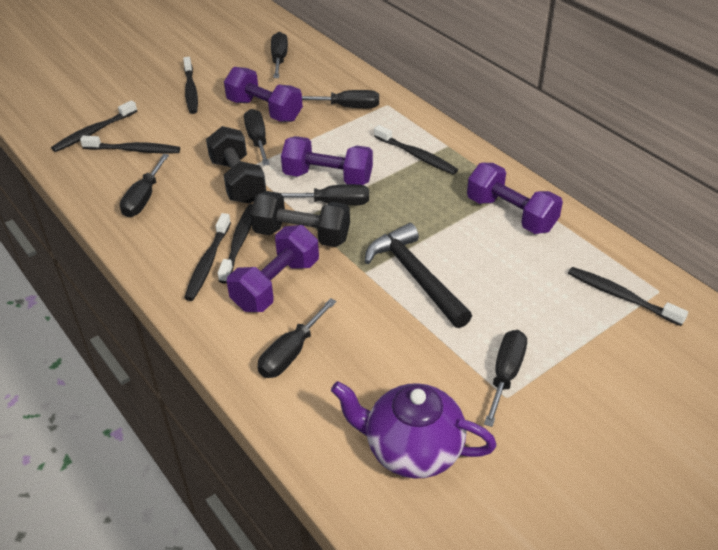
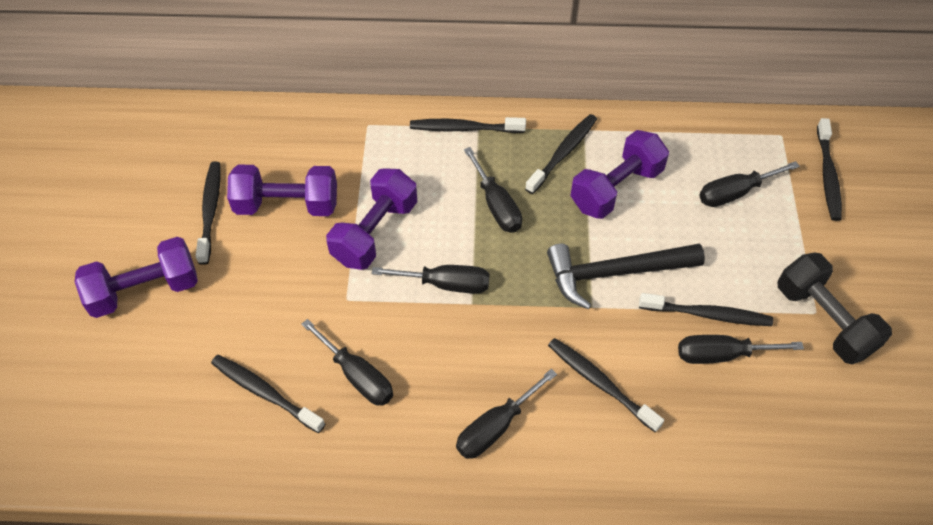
black dumbbell: 2 -> 1
black screwdriver: 7 -> 6
purple teapot: 1 -> 0

